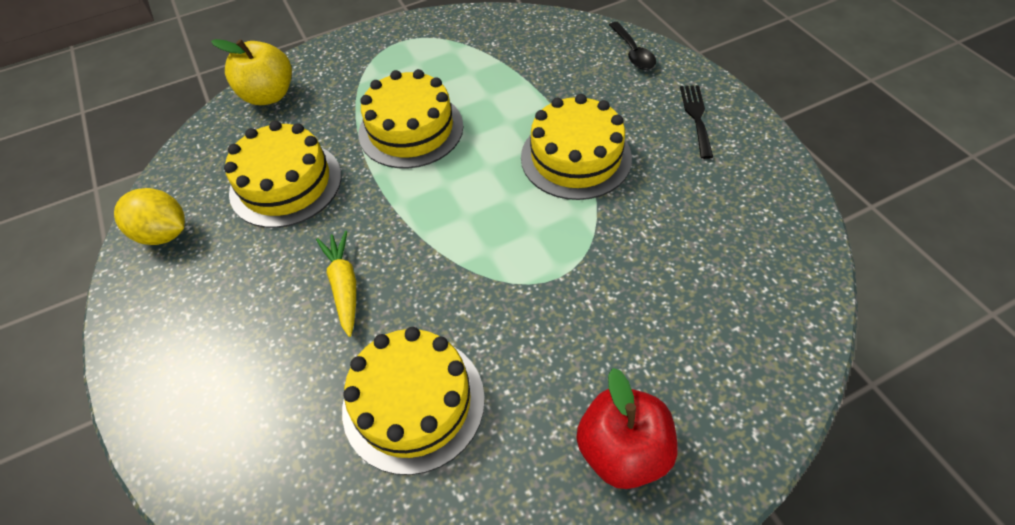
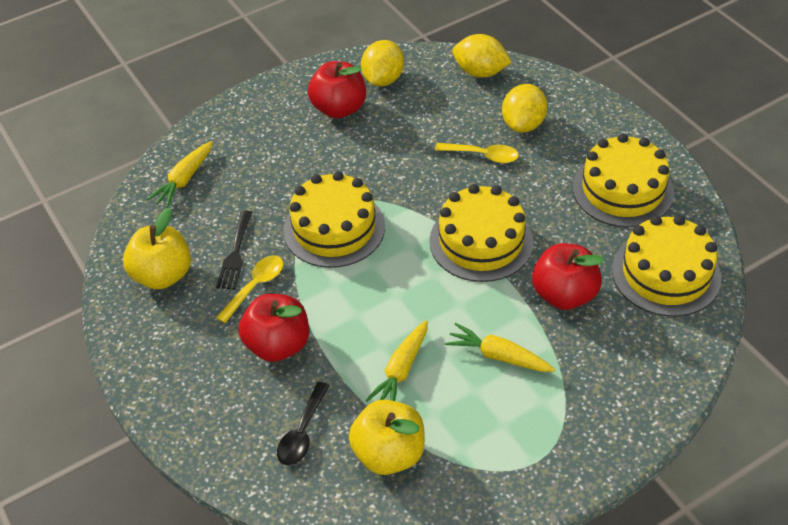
red apple: 1 -> 3
yellow apple: 1 -> 2
yellow carrot: 1 -> 3
yellow lemon: 1 -> 3
yellow spoon: 0 -> 2

